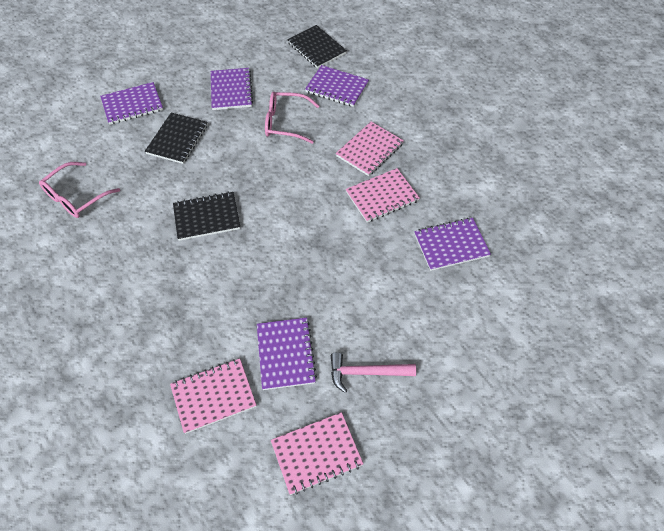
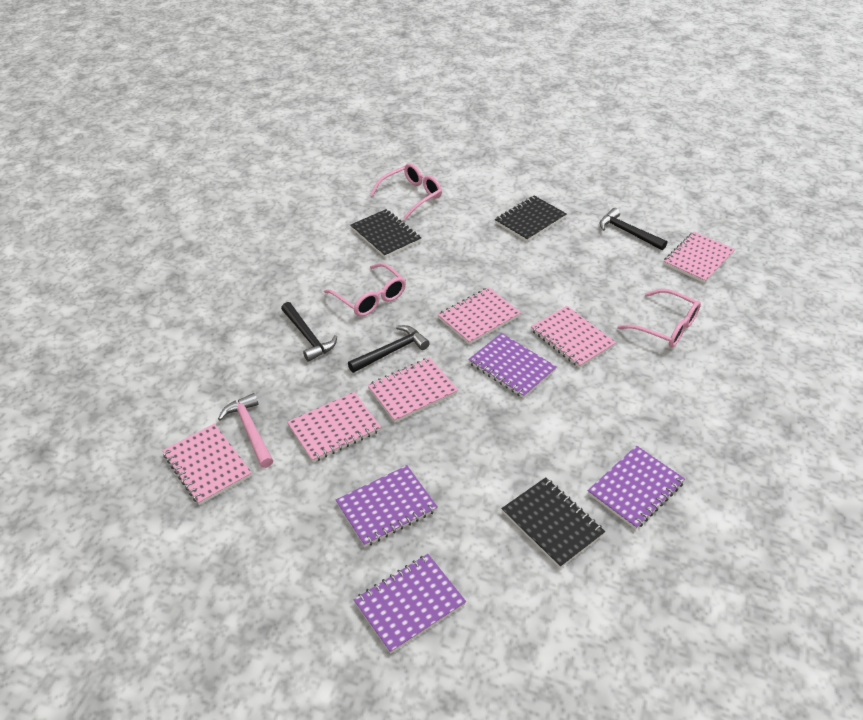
black hammer: 0 -> 3
pink glasses: 2 -> 3
pink notebook: 4 -> 6
purple notebook: 5 -> 4

